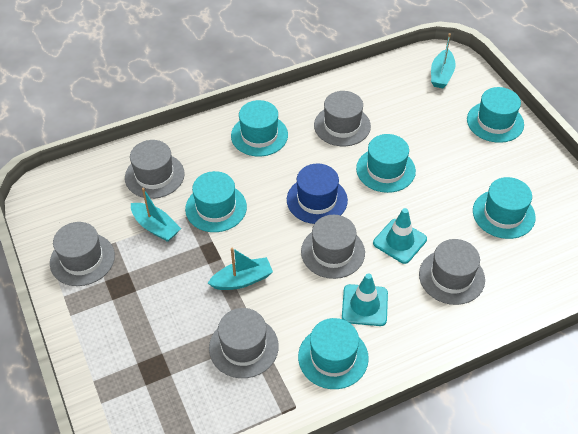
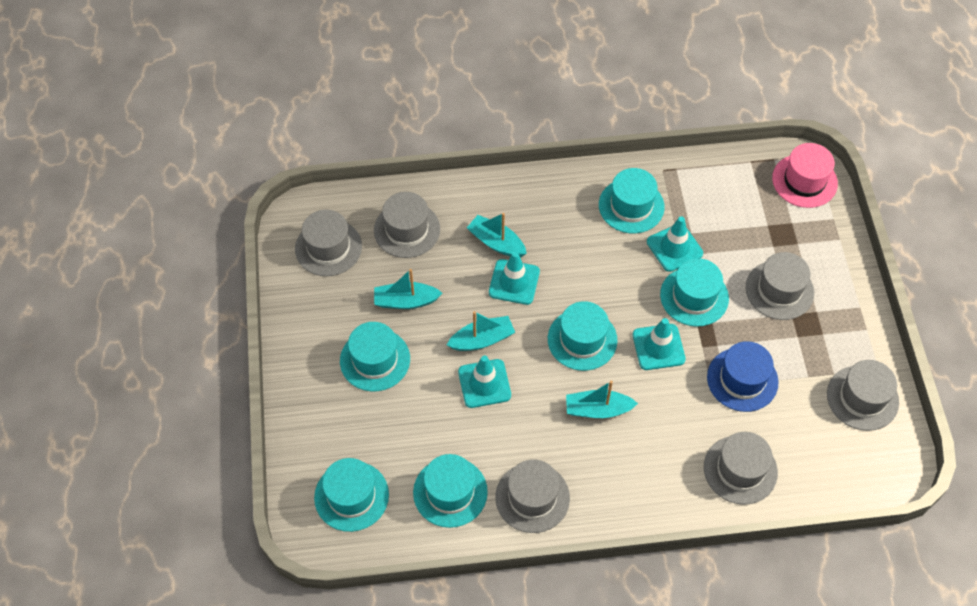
pink hat: 0 -> 1
turquoise boat: 3 -> 4
turquoise traffic cone: 2 -> 4

